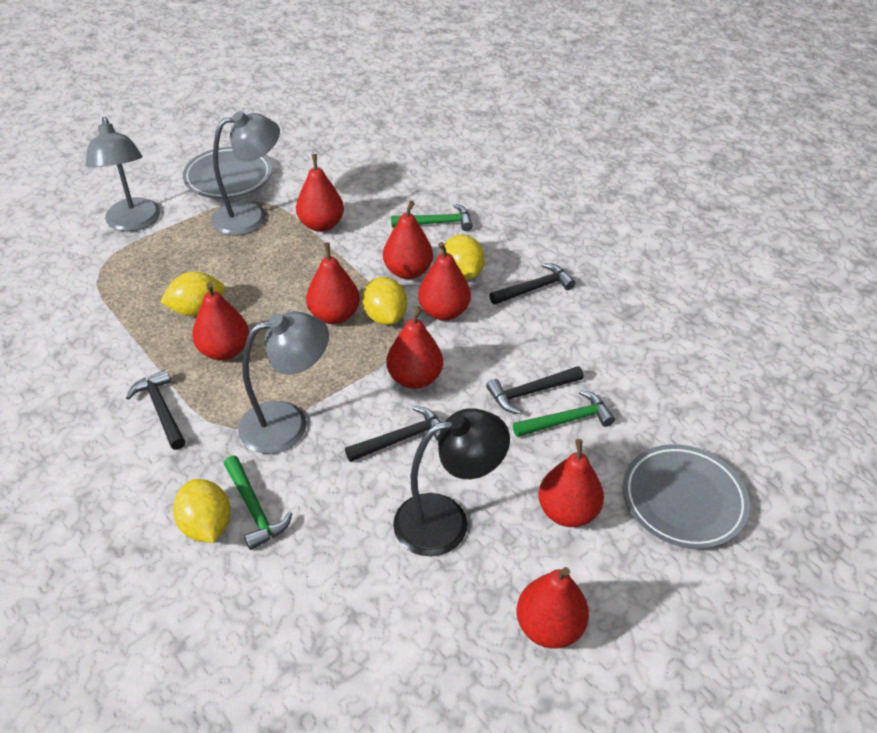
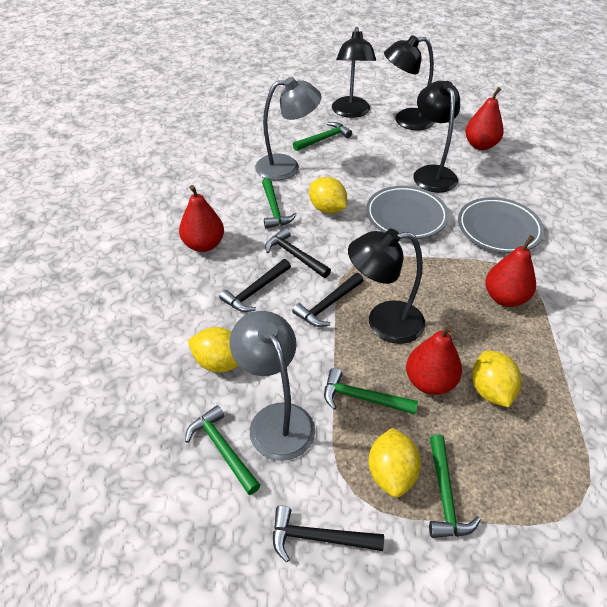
black lamp: 1 -> 4
green hammer: 3 -> 5
grey lamp: 3 -> 2
red pear: 8 -> 4

